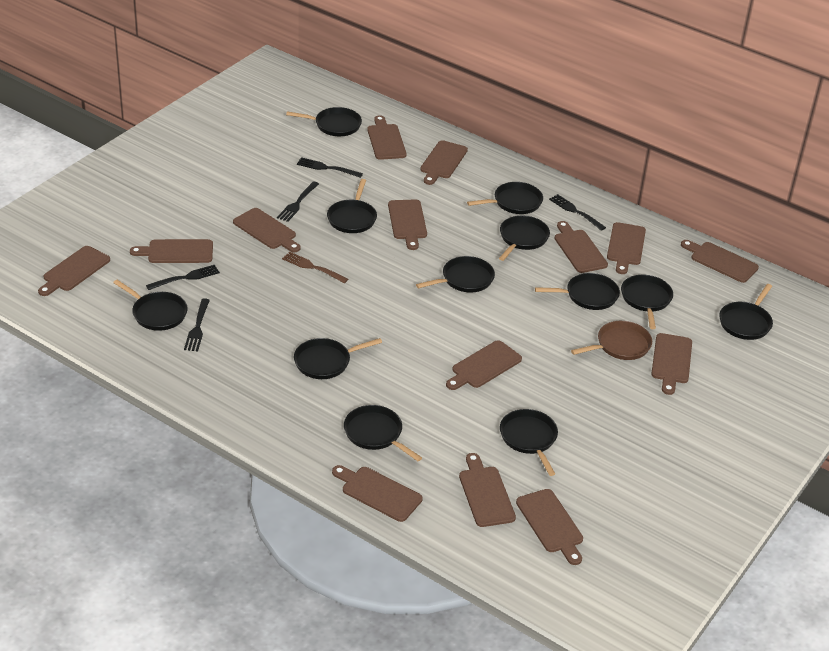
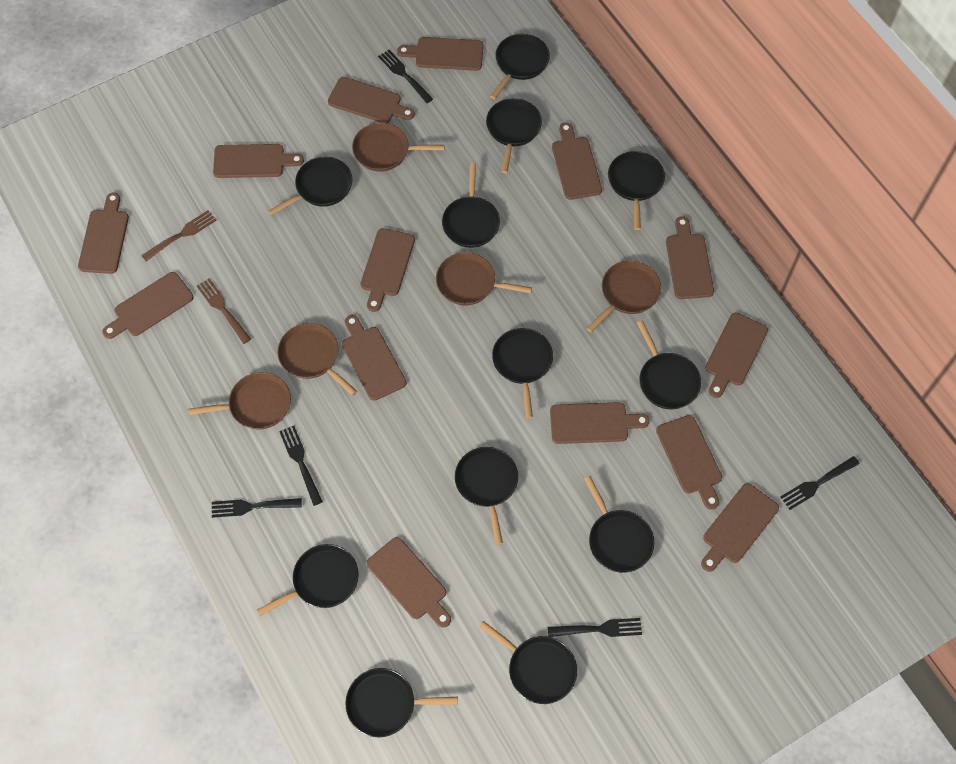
brown fork: 1 -> 2
brown pan: 1 -> 5

